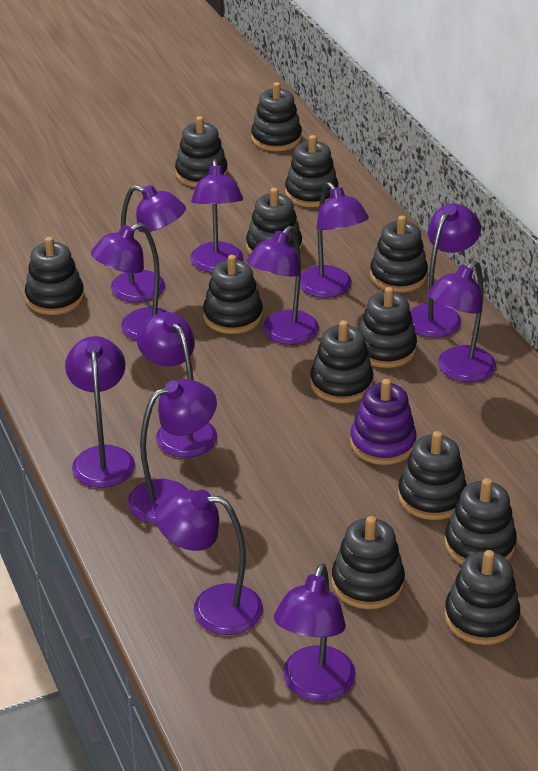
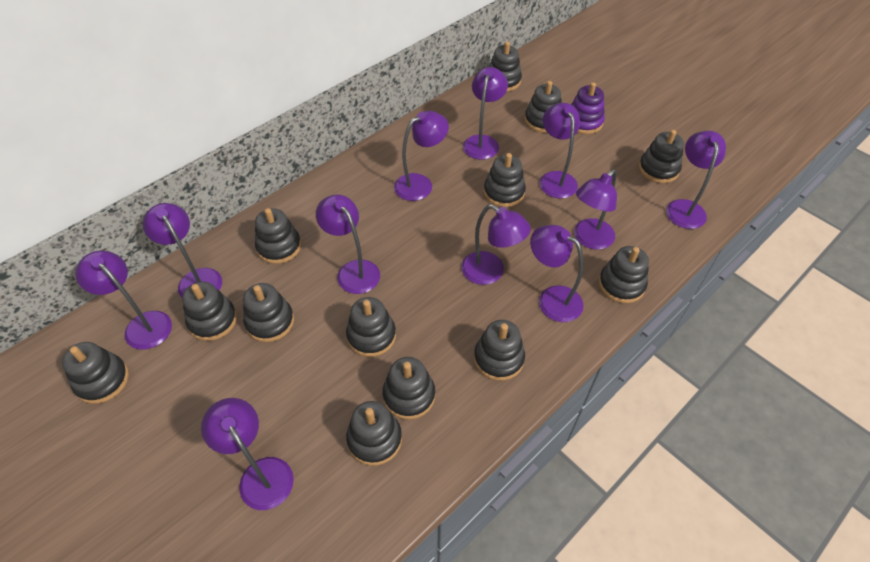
purple lamp: 12 -> 11

